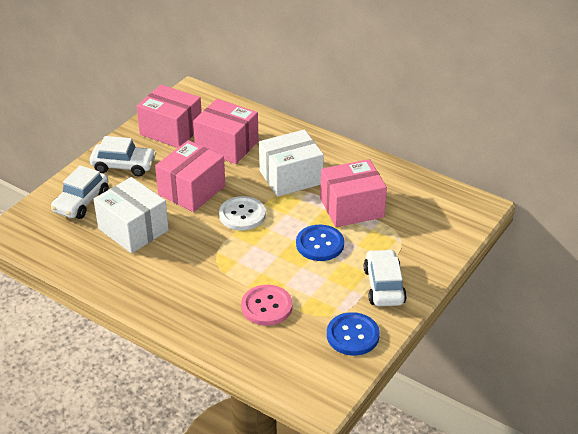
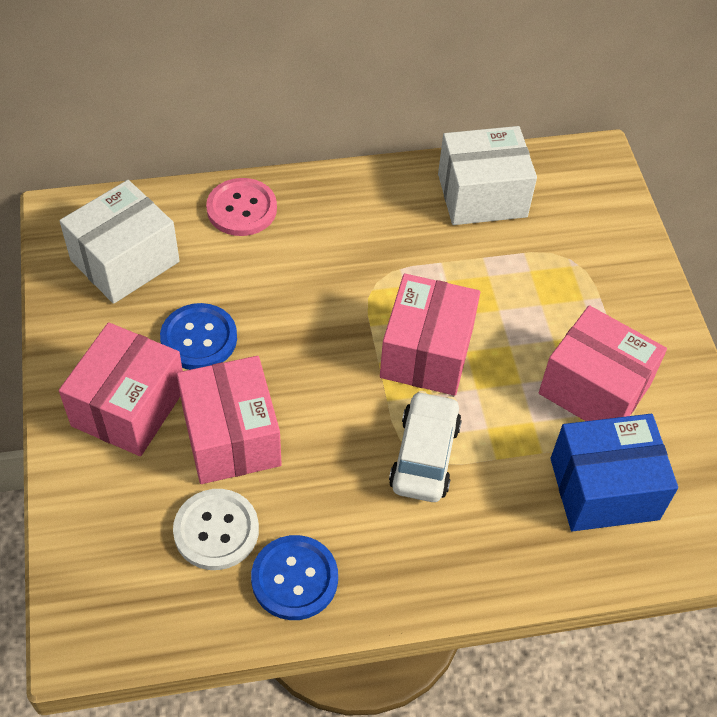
blue box: 0 -> 1
white car: 3 -> 1

